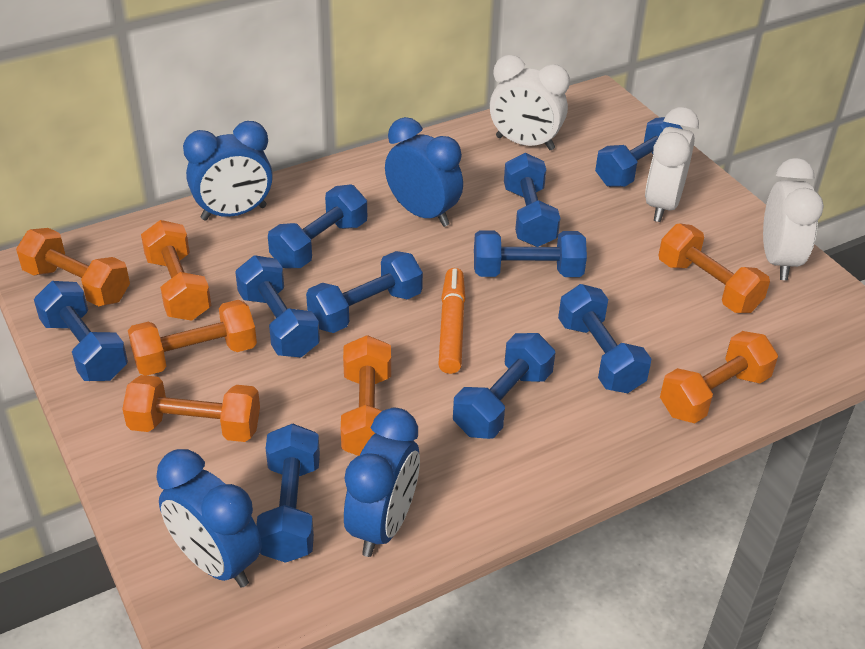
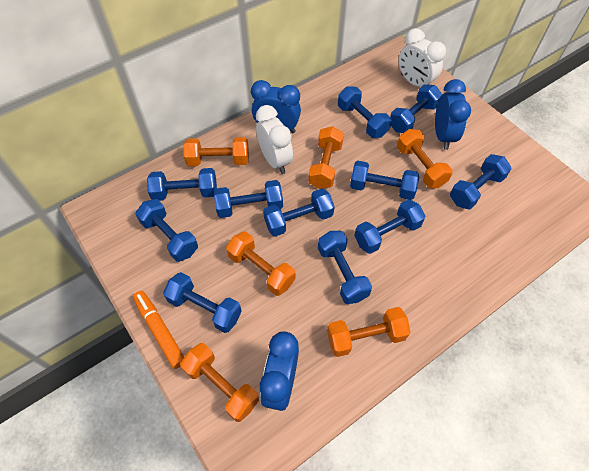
blue clock: 4 -> 3
blue dumbbell: 10 -> 11
orange dumbbell: 7 -> 6
white clock: 3 -> 2

